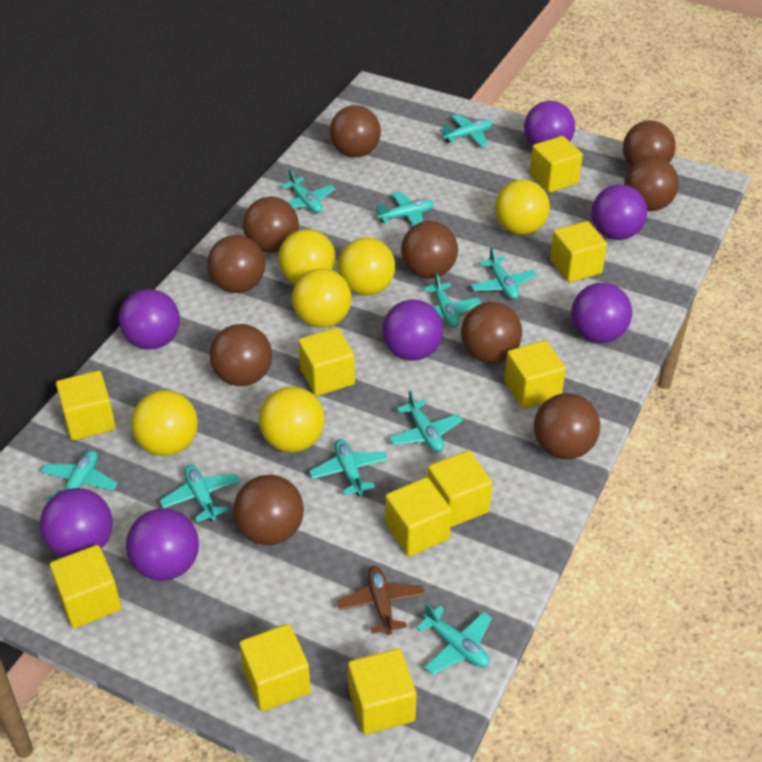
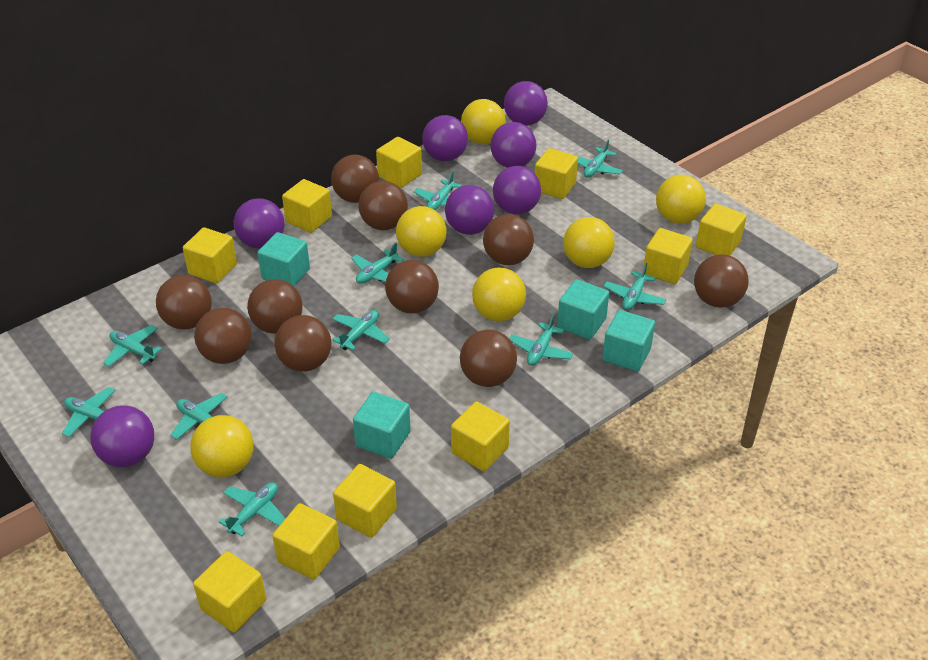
brown plane: 1 -> 0
turquoise cube: 0 -> 4

